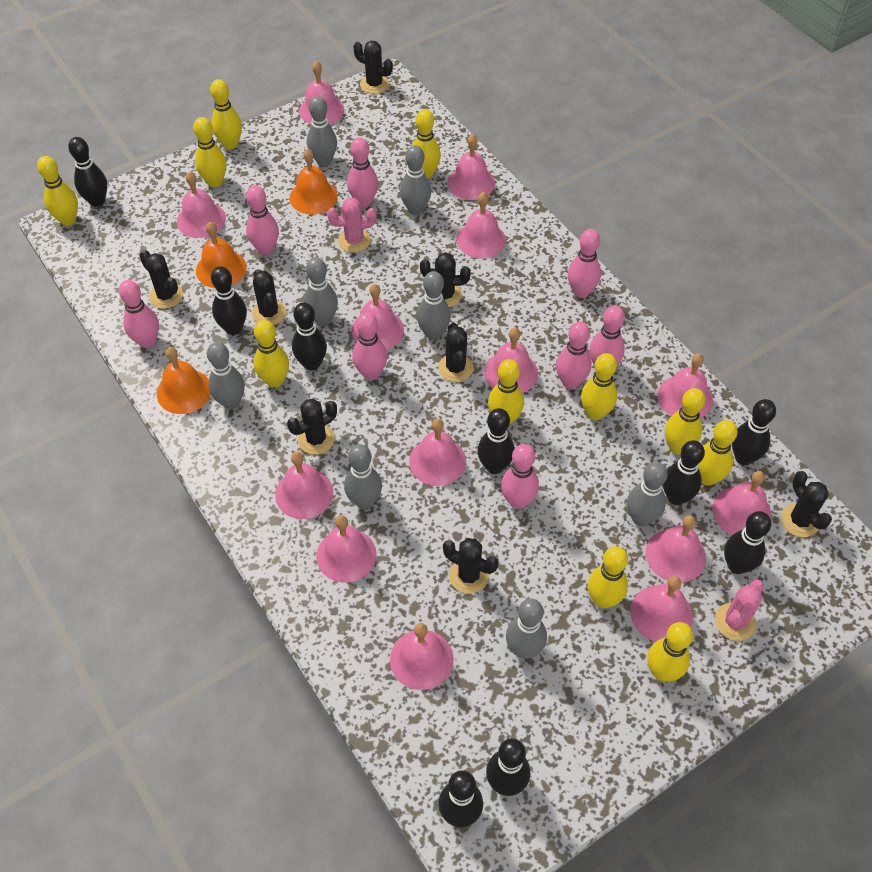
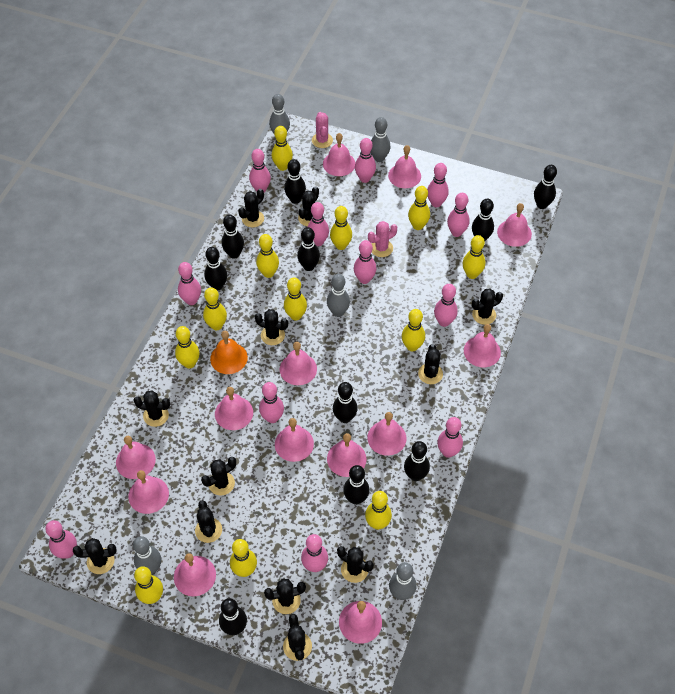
black bowling pin: 9 -> 10
black cactus: 8 -> 12
grey bowling pin: 8 -> 5
orange bell: 3 -> 1
pink bell: 14 -> 13
pink bowling pin: 8 -> 12
yellow bowling pin: 11 -> 12

